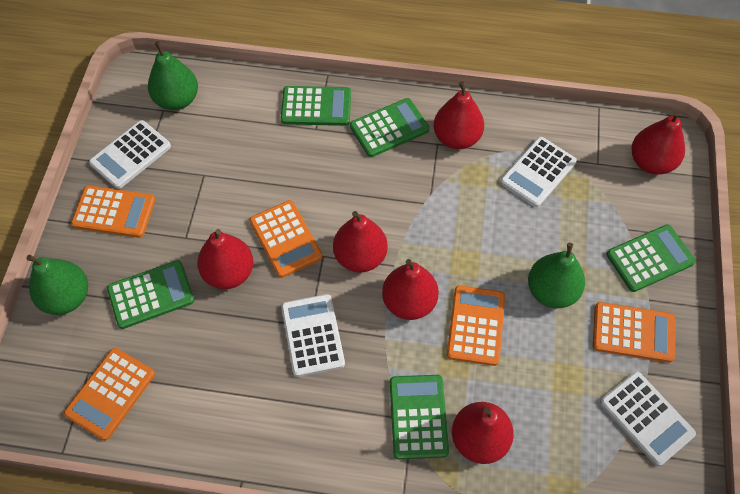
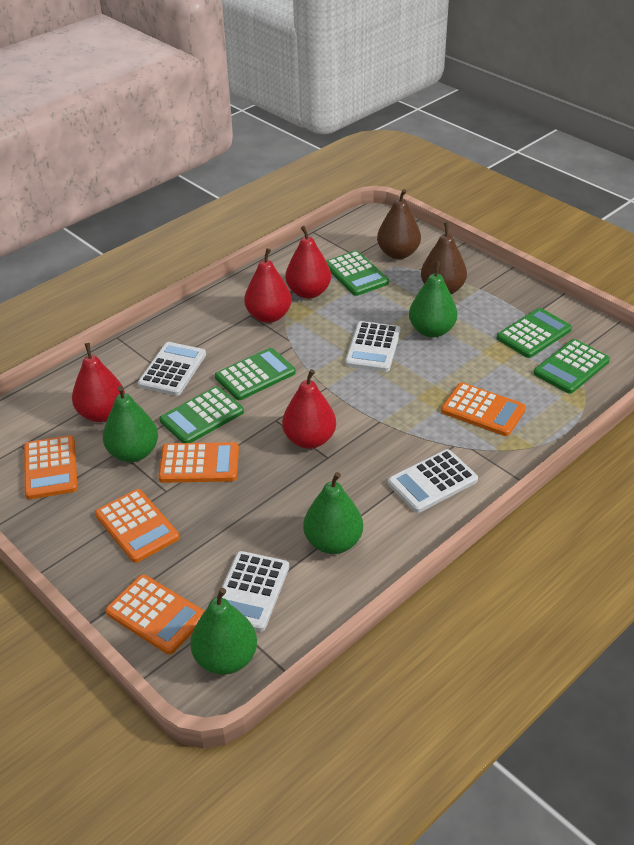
brown pear: 0 -> 2
green pear: 3 -> 4
red pear: 6 -> 4

